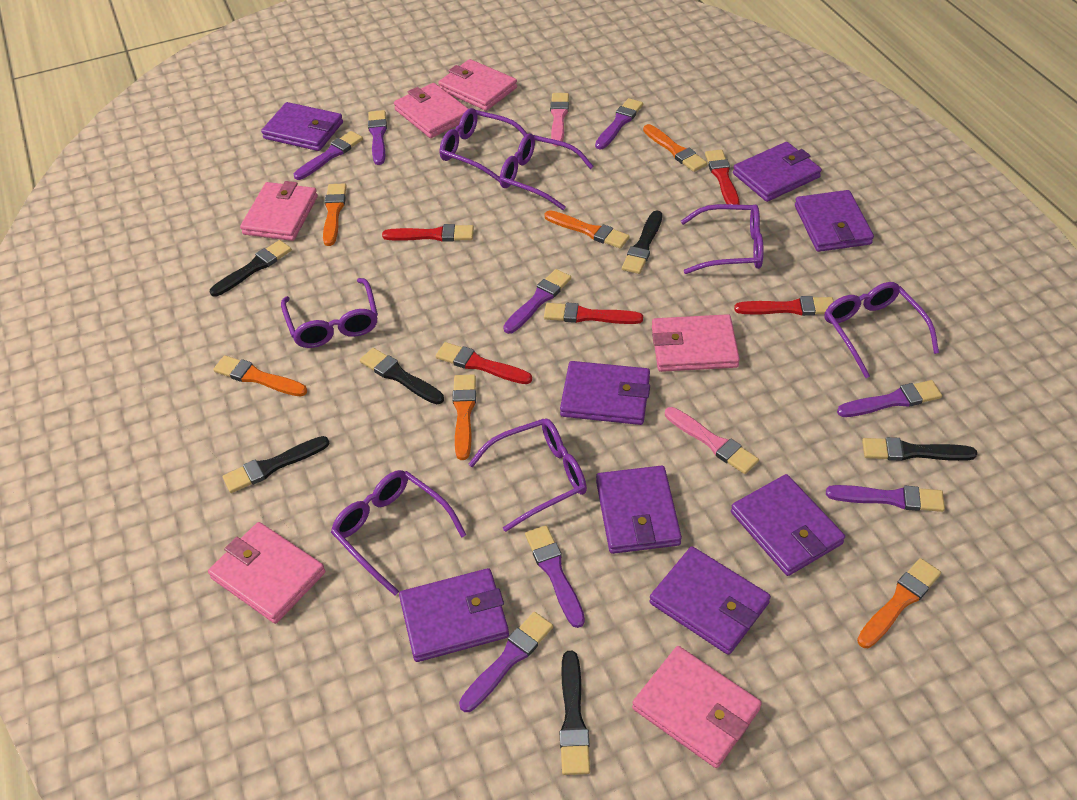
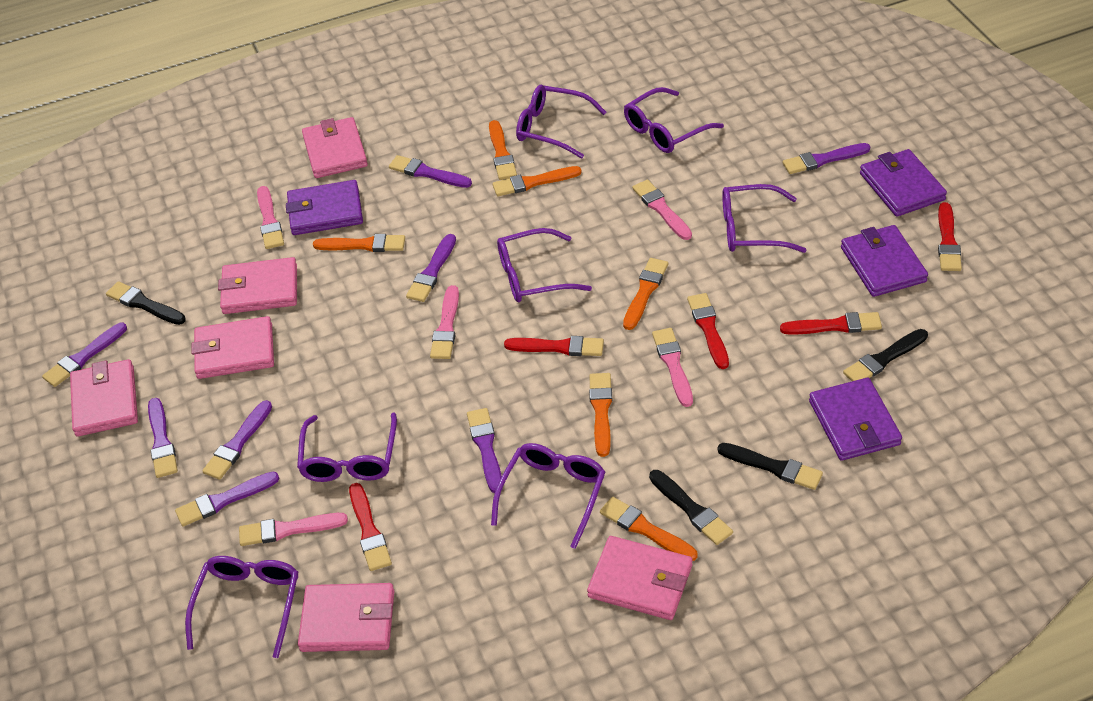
black brush: 6 -> 4
pink brush: 2 -> 5
purple wallet: 8 -> 4

